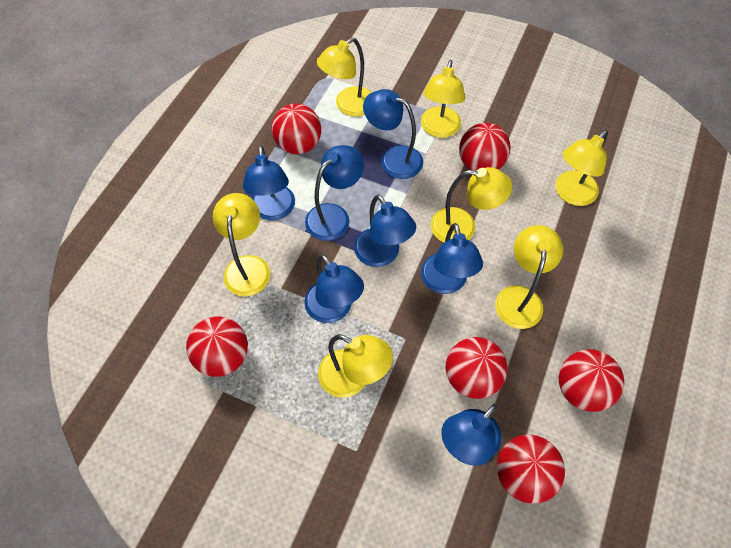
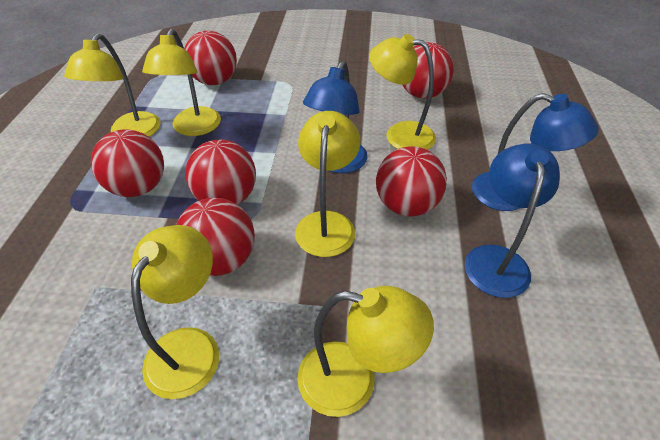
blue lamp: 7 -> 3
yellow lamp: 7 -> 6

